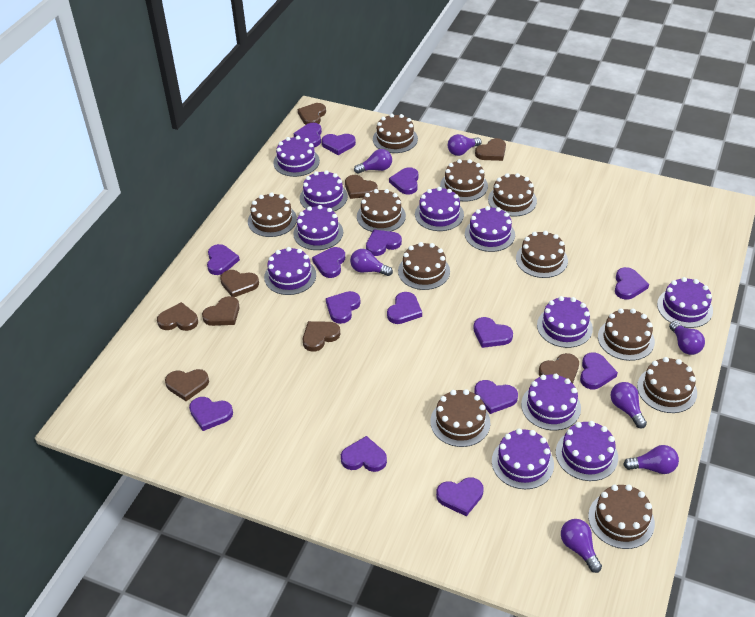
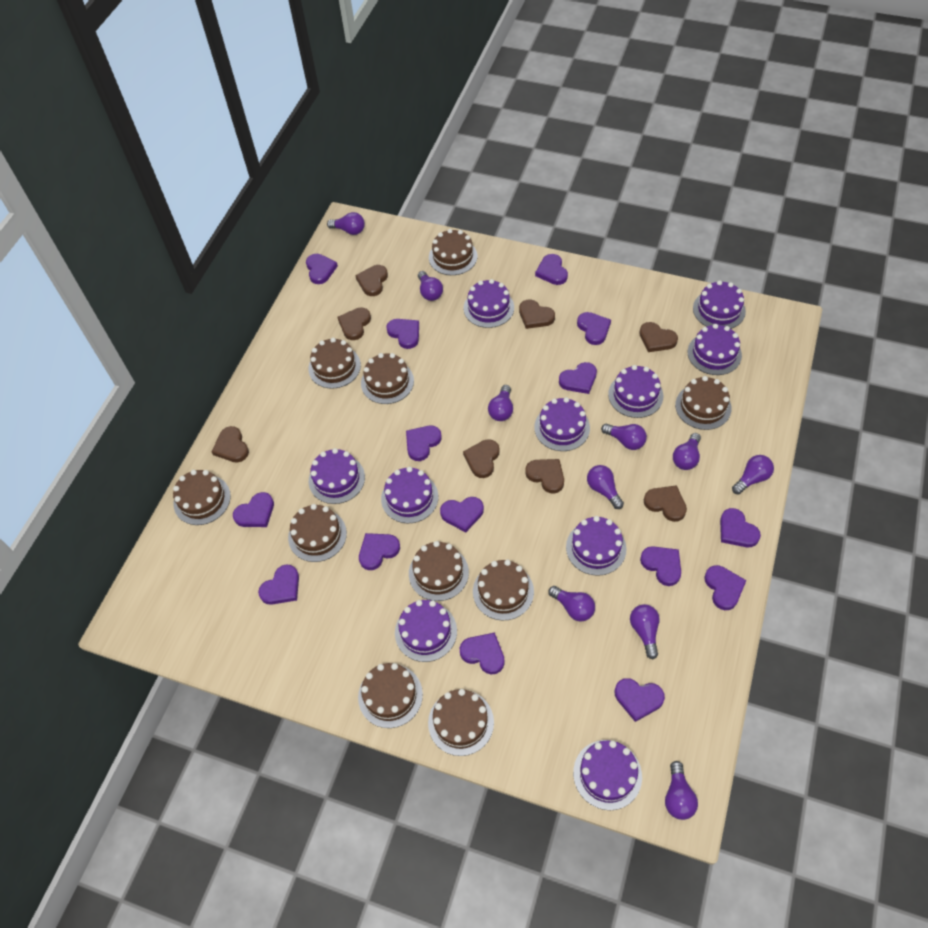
brown cake: 11 -> 10
brown heart: 9 -> 8
purple cake: 11 -> 10
purple light bulb: 7 -> 10

